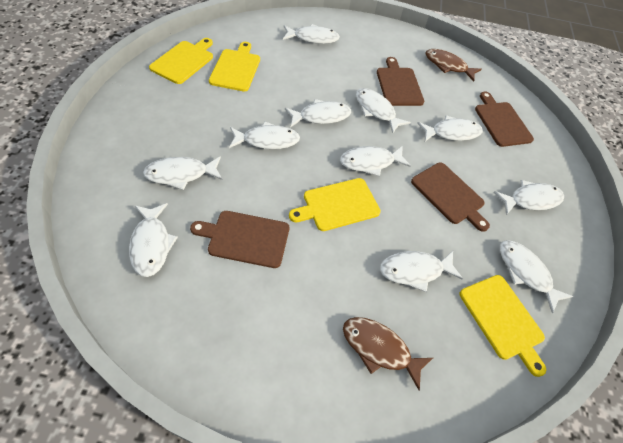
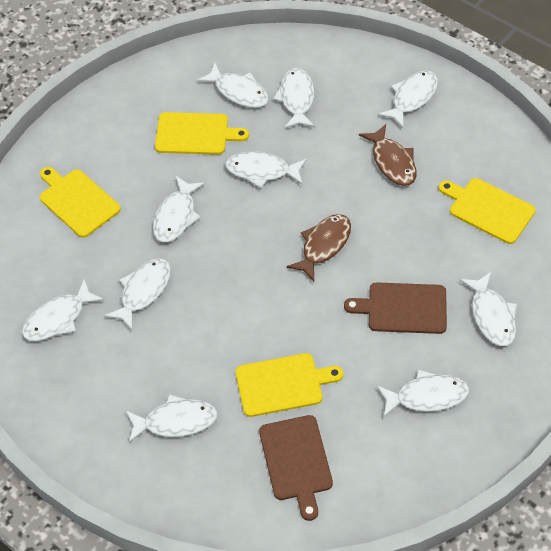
brown cutting board: 4 -> 2
white fish: 11 -> 10

